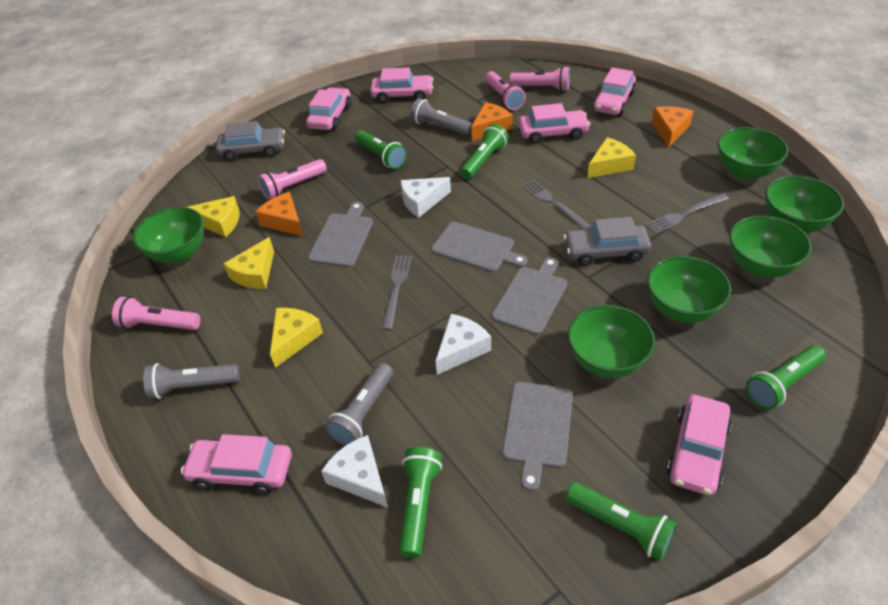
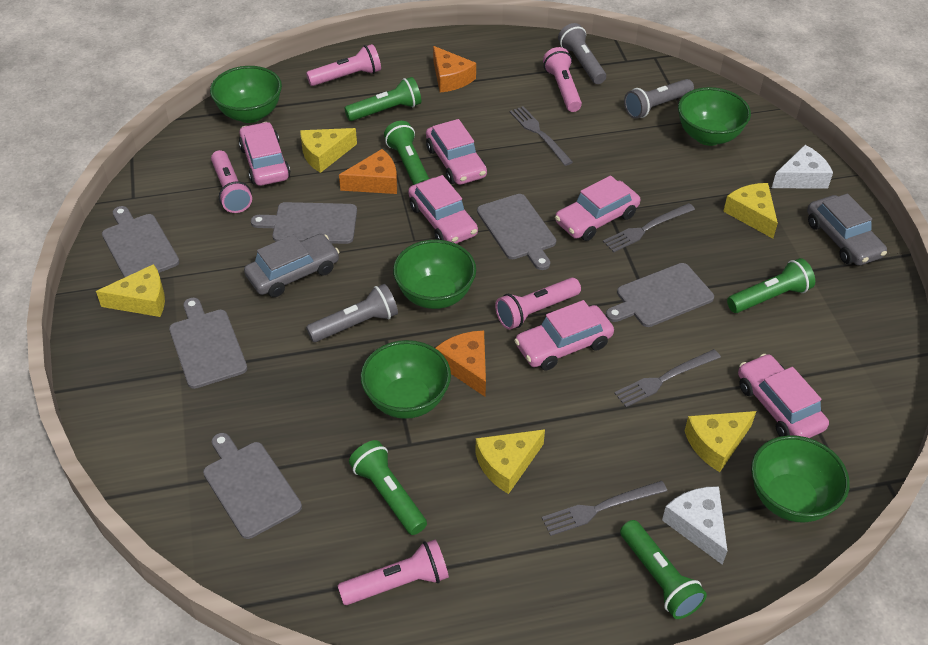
green bowl: 6 -> 5
grey cutting board: 4 -> 6
grey fork: 3 -> 4
pink flashlight: 4 -> 5
white cheese: 3 -> 2
yellow cheese: 4 -> 5

